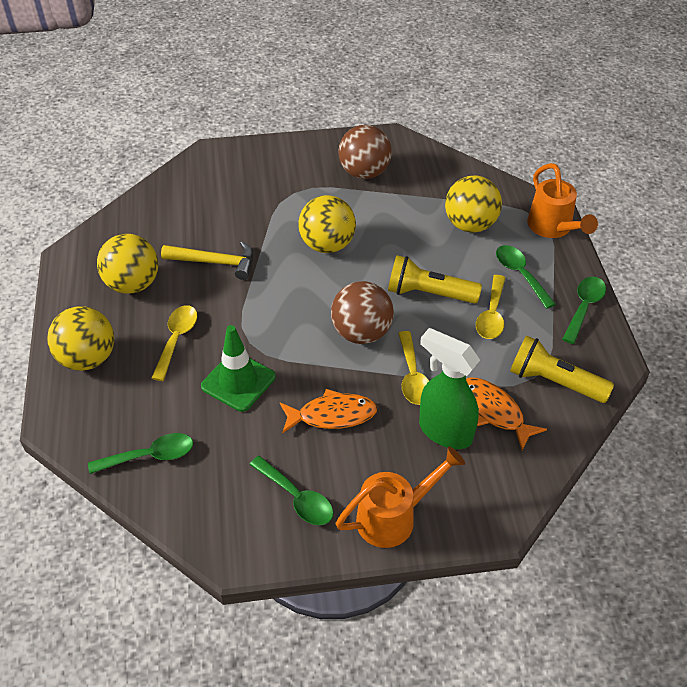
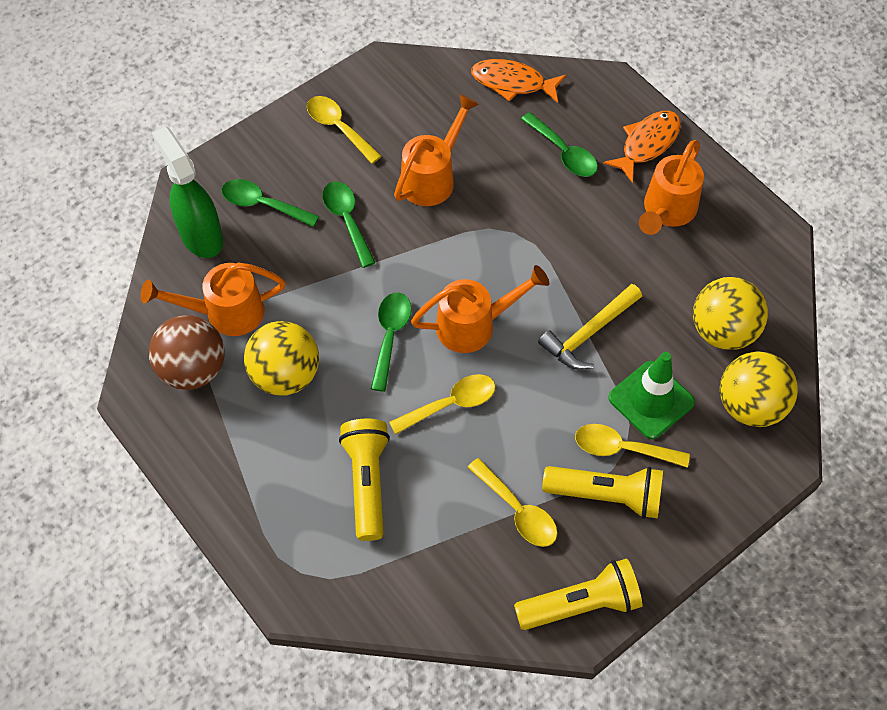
brown ball: 2 -> 1
orange watering can: 2 -> 4
yellow ball: 4 -> 3
yellow flashlight: 2 -> 3
yellow spoon: 3 -> 4

